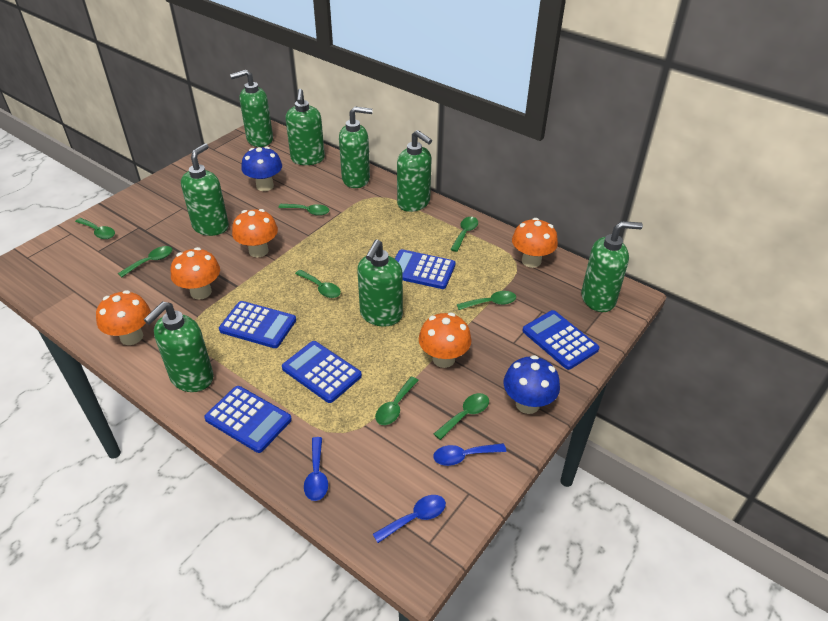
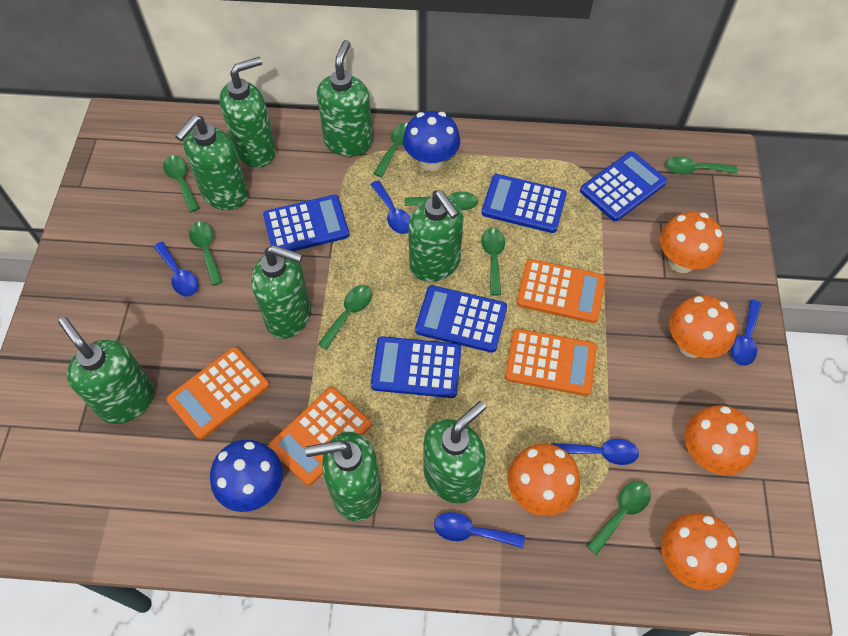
blue spoon: 3 -> 5
orange calculator: 0 -> 4

